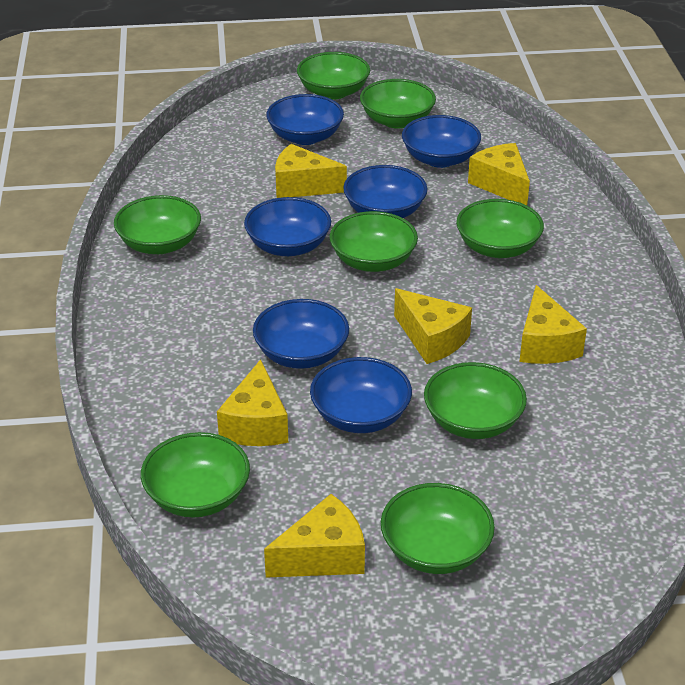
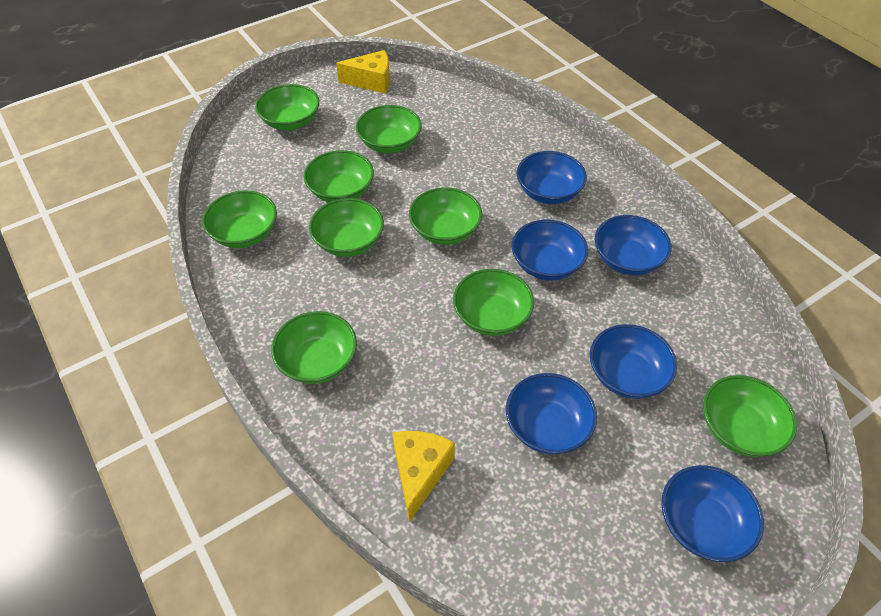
green bowl: 8 -> 9
yellow cheese: 6 -> 2

